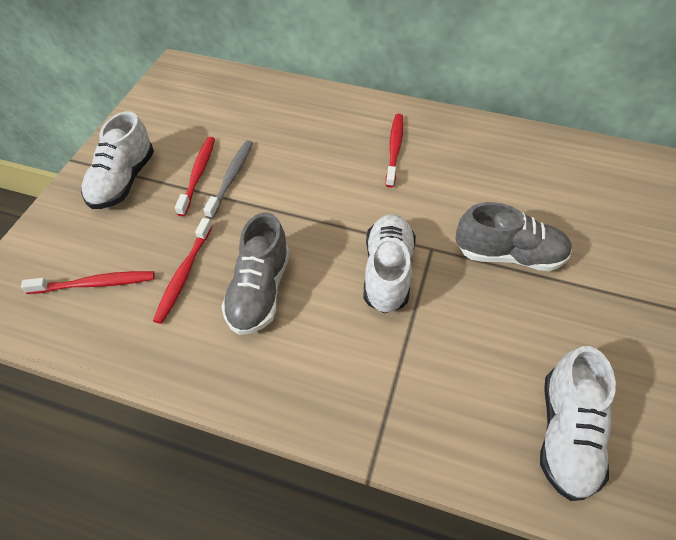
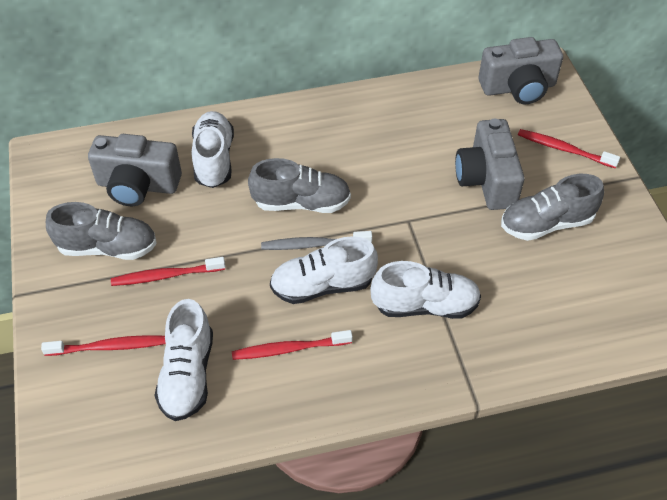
grey camera: 0 -> 3
grey shoe: 2 -> 3
white shoe: 3 -> 4

